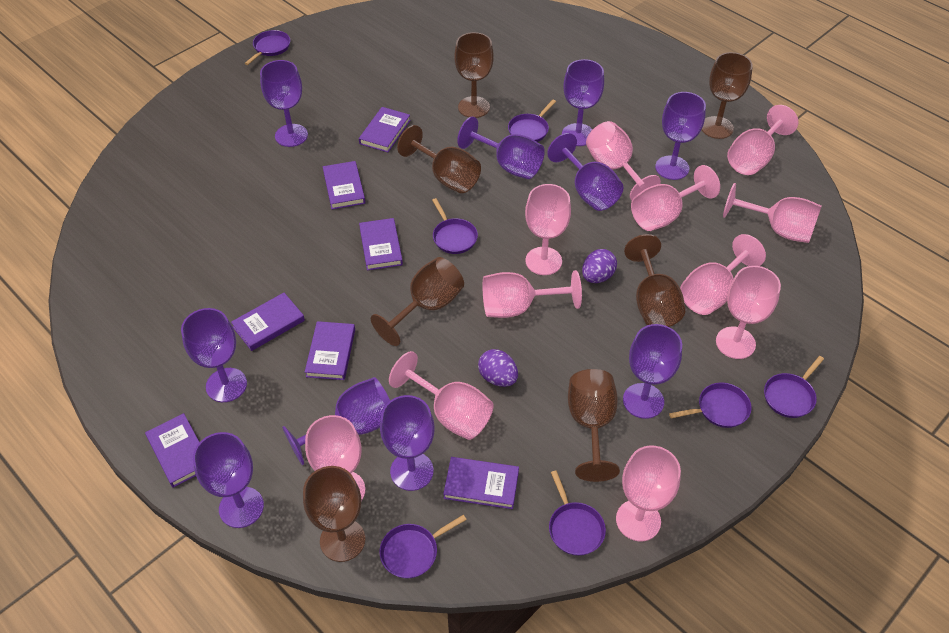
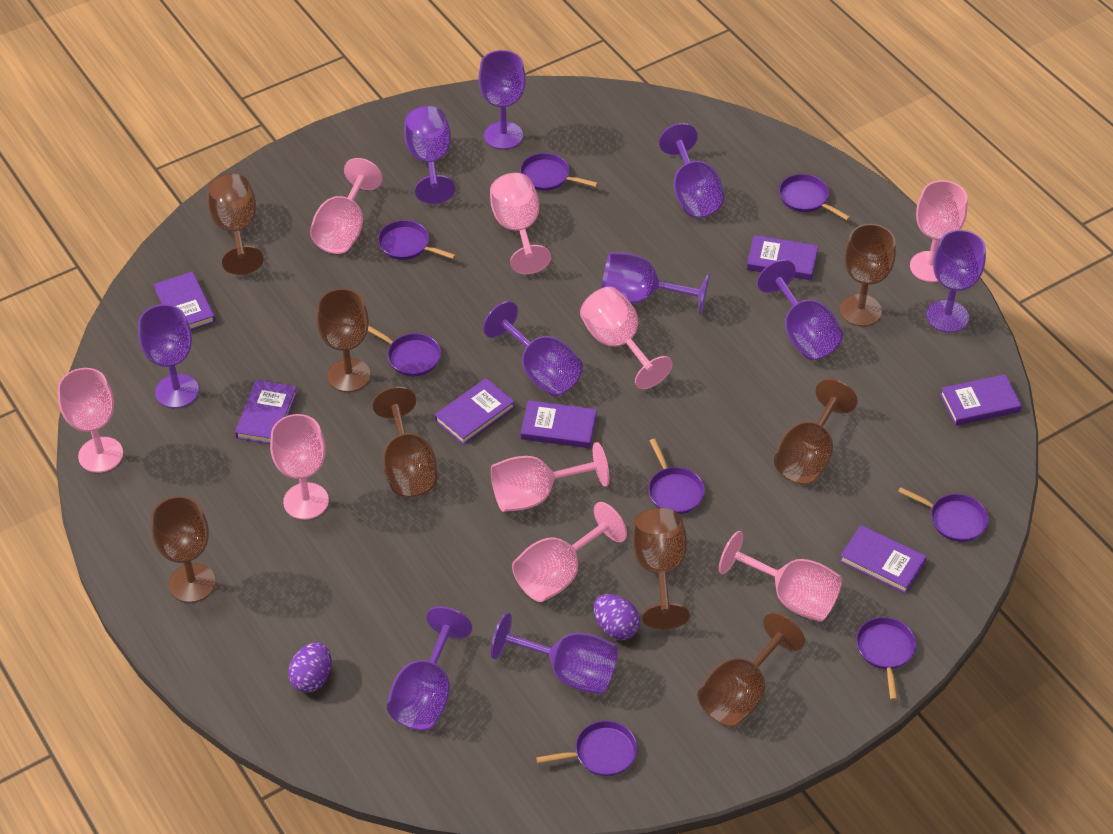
brown goblet: 7 -> 8
pink goblet: 11 -> 9
purple pan: 7 -> 8

